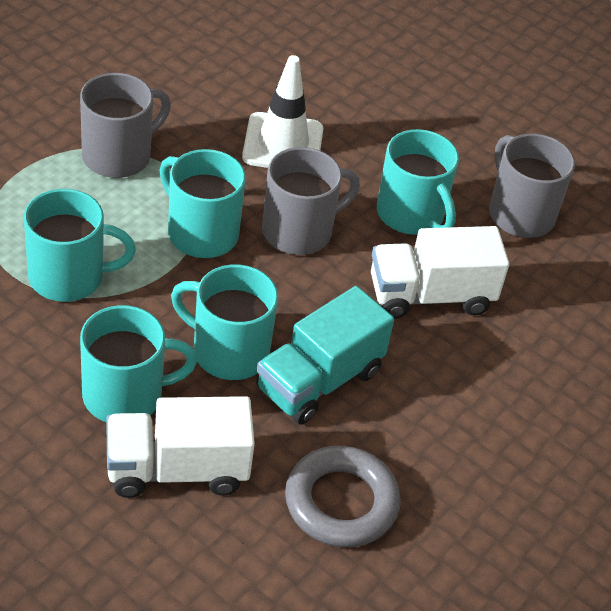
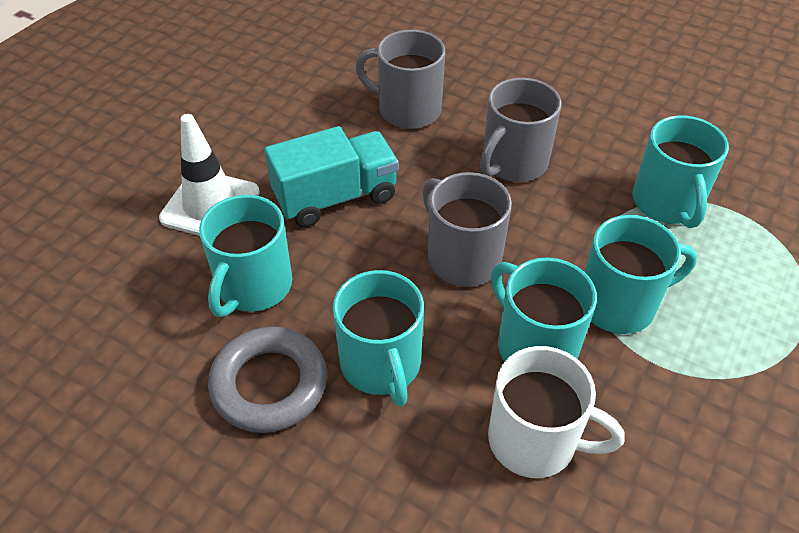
white mug: 0 -> 1
white truck: 2 -> 0

